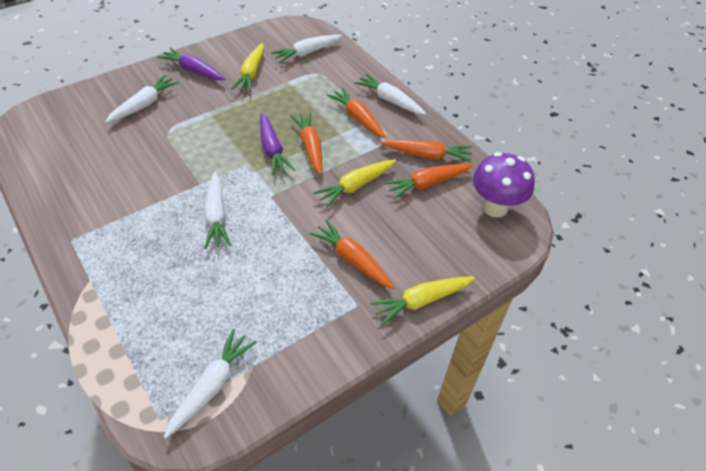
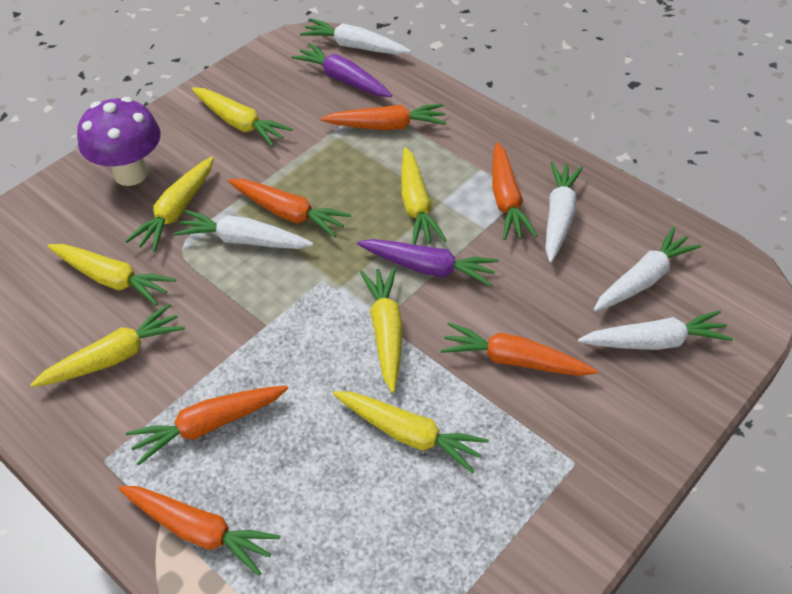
orange carrot: 5 -> 6
yellow carrot: 3 -> 7

